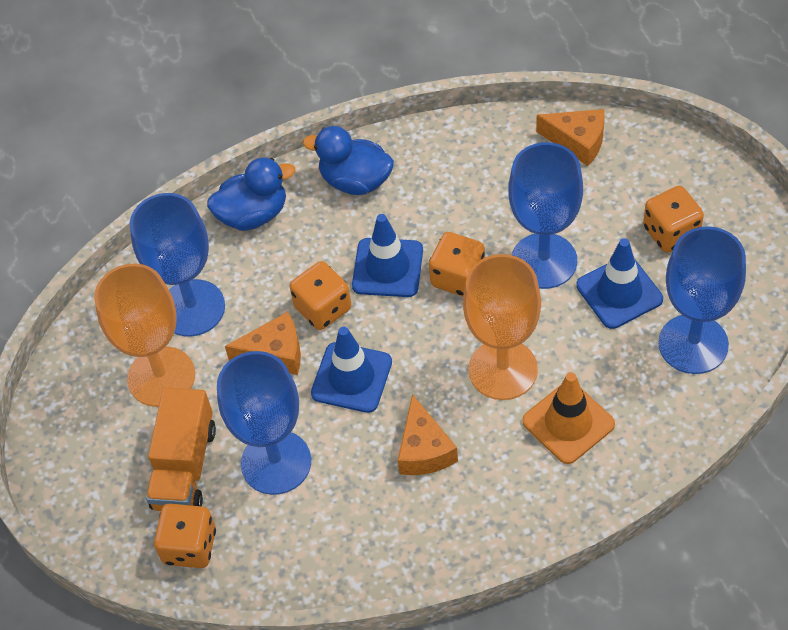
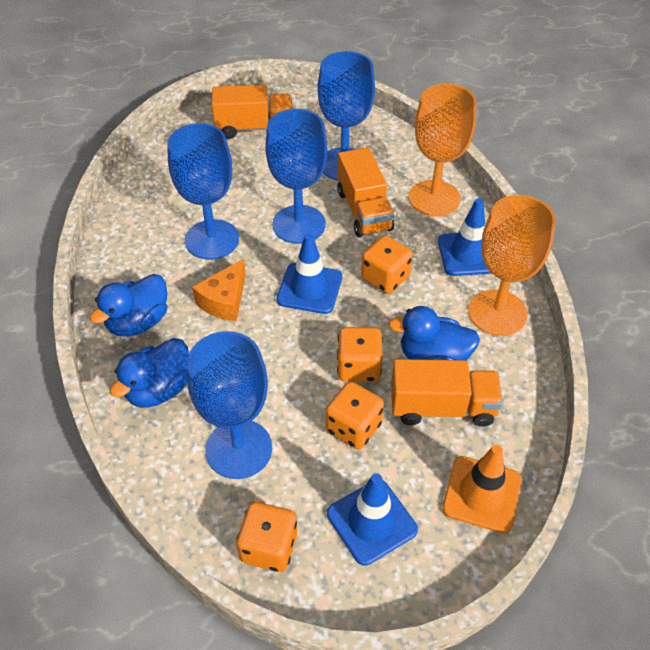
blue duck: 2 -> 3
orange cheese: 3 -> 1
orange truck: 1 -> 3

